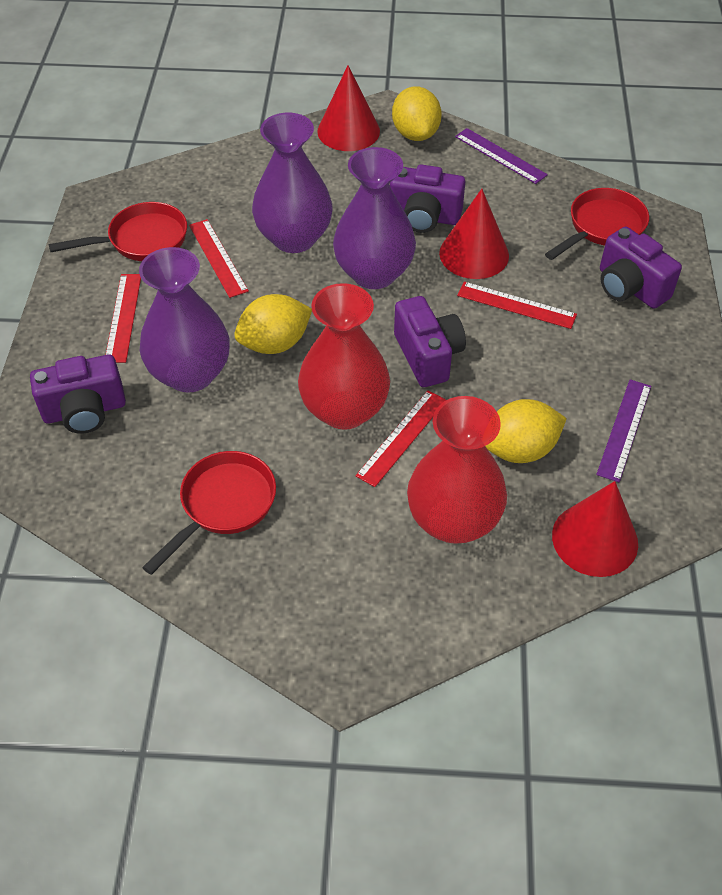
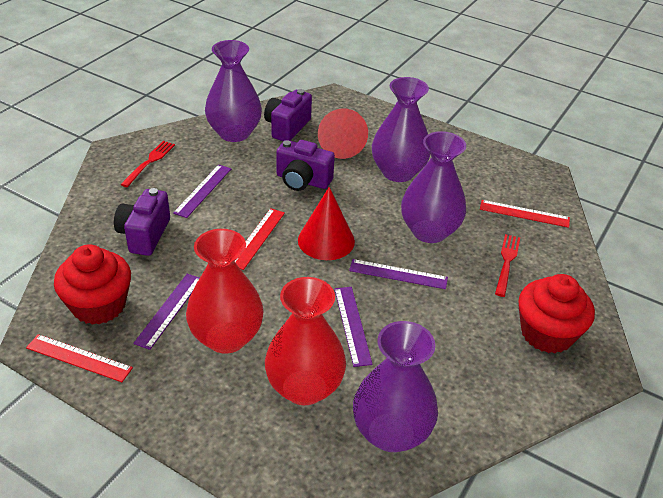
purple camera: 4 -> 3
purple ruler: 2 -> 4
purple vase: 3 -> 4
red cone: 3 -> 2
red cupcake: 0 -> 2
red fork: 0 -> 2
red pan: 3 -> 0
red ruler: 4 -> 3
yellow lemon: 3 -> 0

